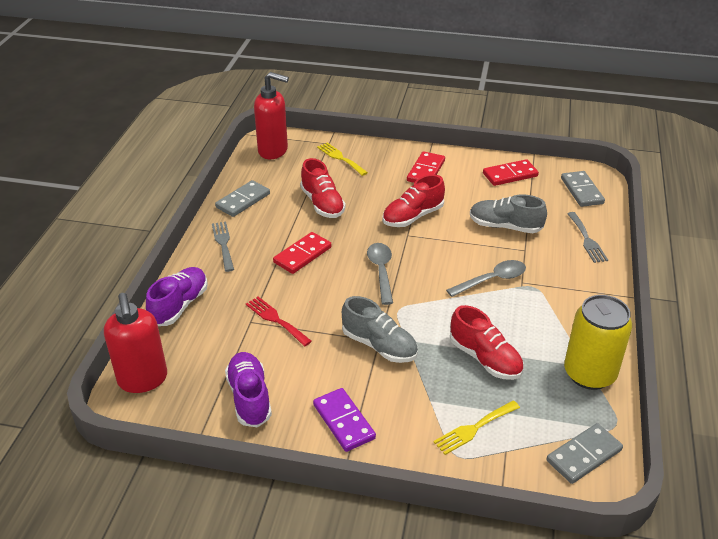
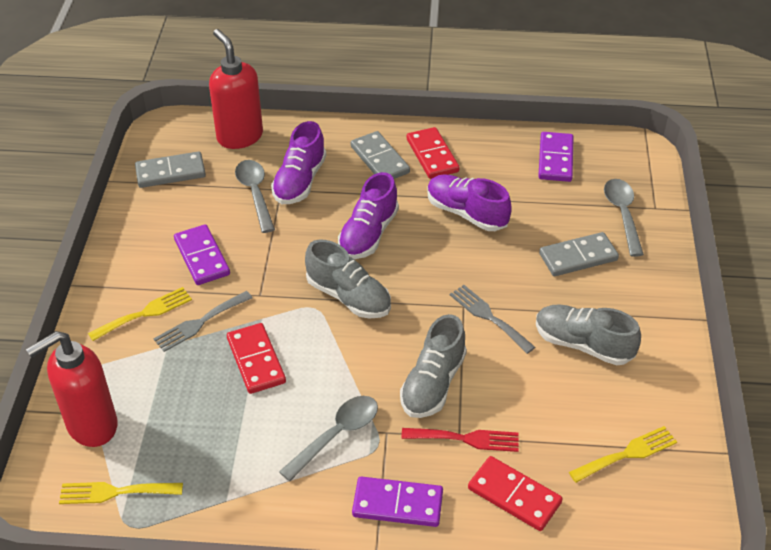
grey shoe: 2 -> 3
grey spoon: 2 -> 3
purple domino: 1 -> 3
purple shoe: 2 -> 3
red shoe: 3 -> 0
yellow can: 1 -> 0
yellow fork: 2 -> 3

